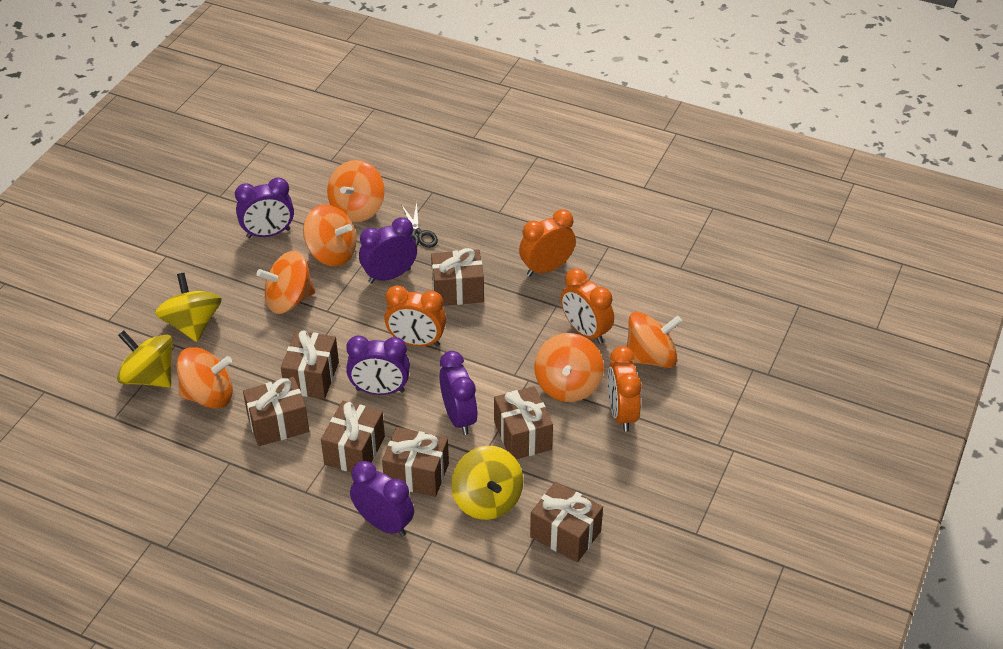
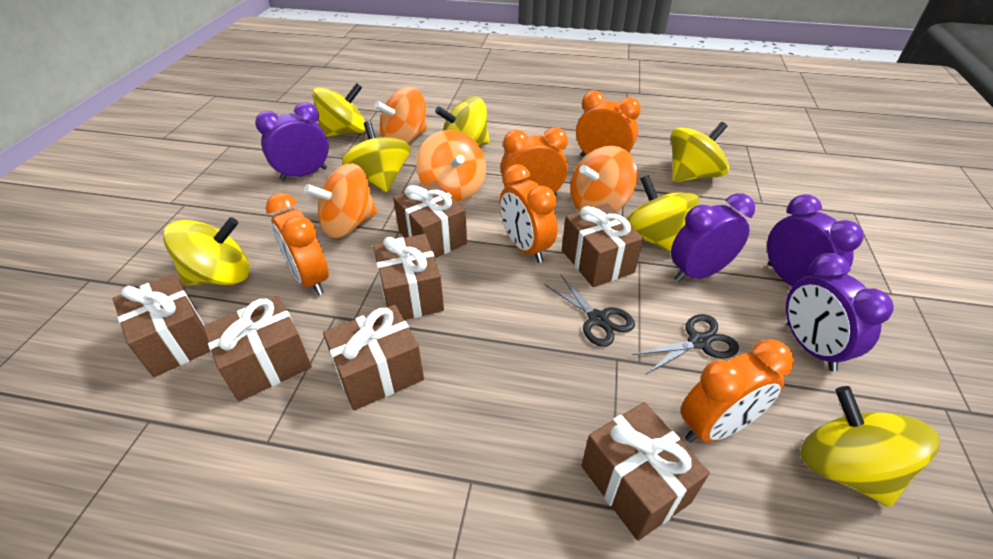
black scissors: 1 -> 2
orange clock: 4 -> 5
orange spinning top: 6 -> 4
purple clock: 5 -> 4
yellow spinning top: 3 -> 7

